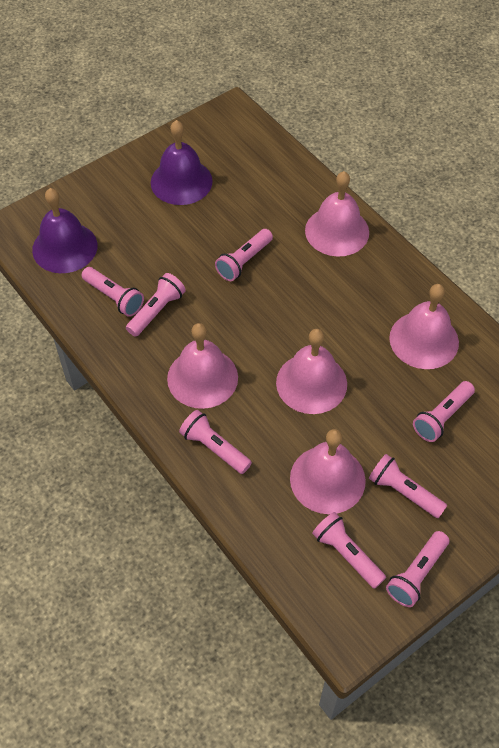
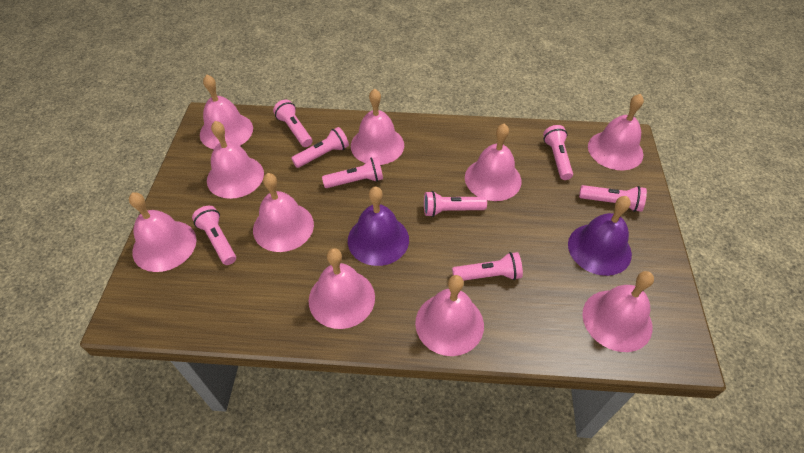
pink bell: 5 -> 10

